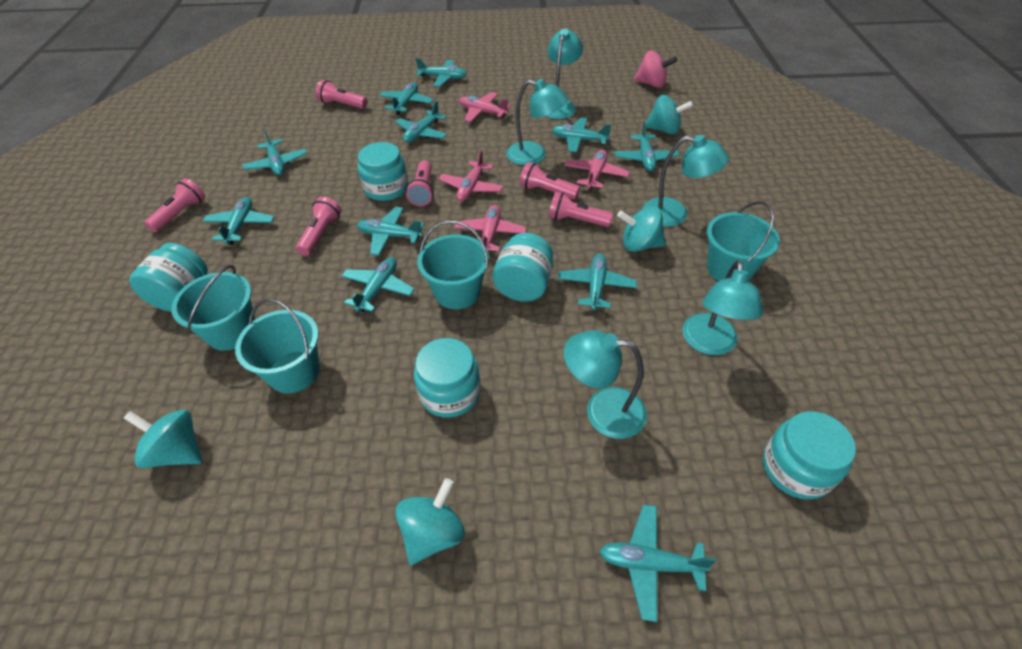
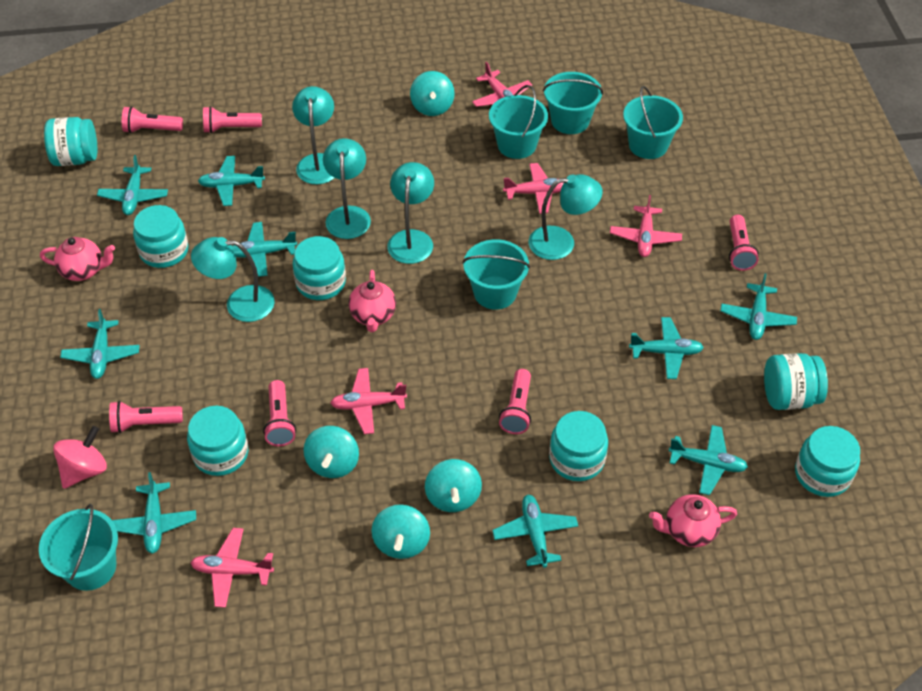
pink plane: 4 -> 5
pink teapot: 0 -> 3
turquoise bucket: 4 -> 5
turquoise jar: 5 -> 7
turquoise plane: 11 -> 9

